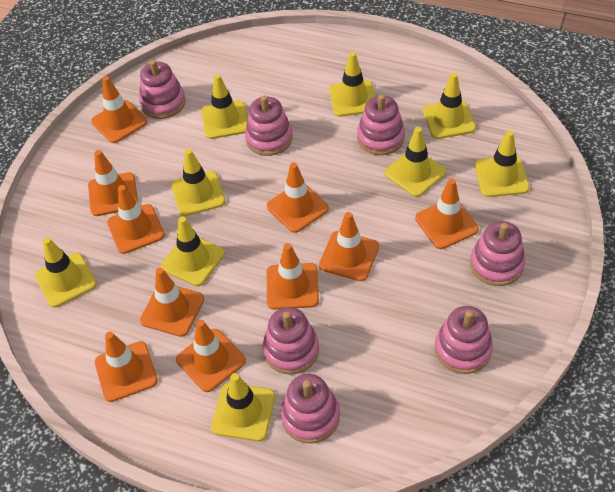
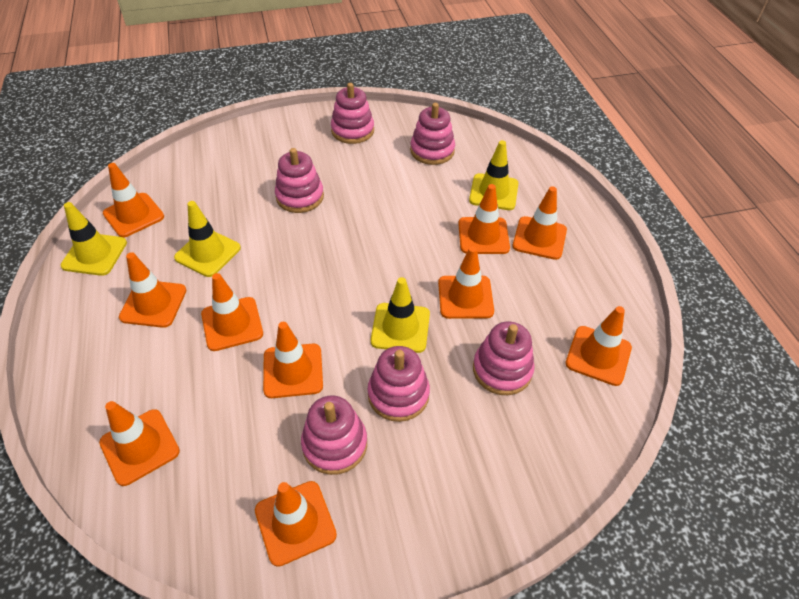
pink stacking toy: 7 -> 6
yellow traffic cone: 9 -> 4

